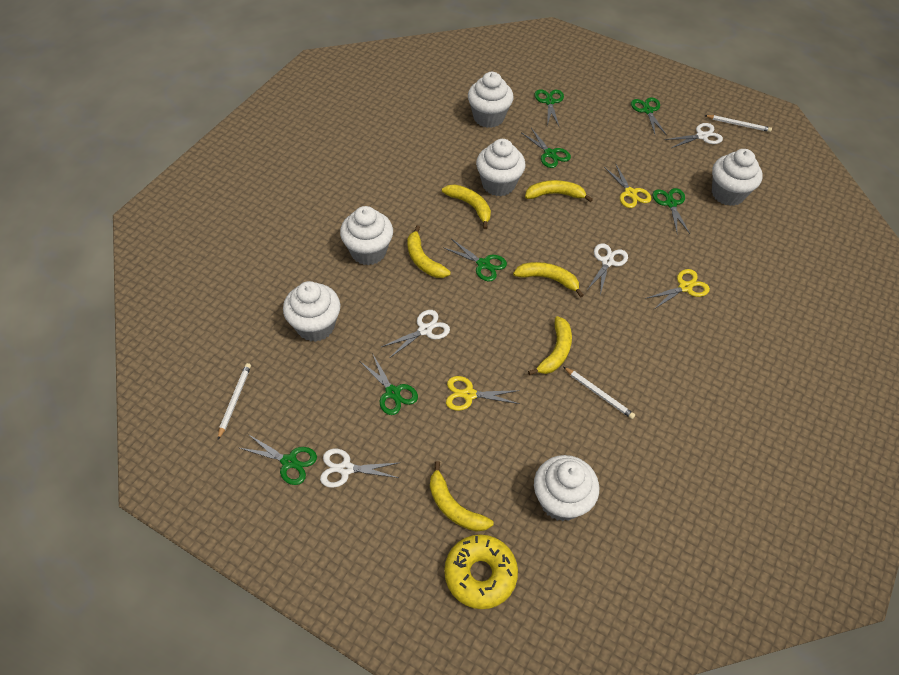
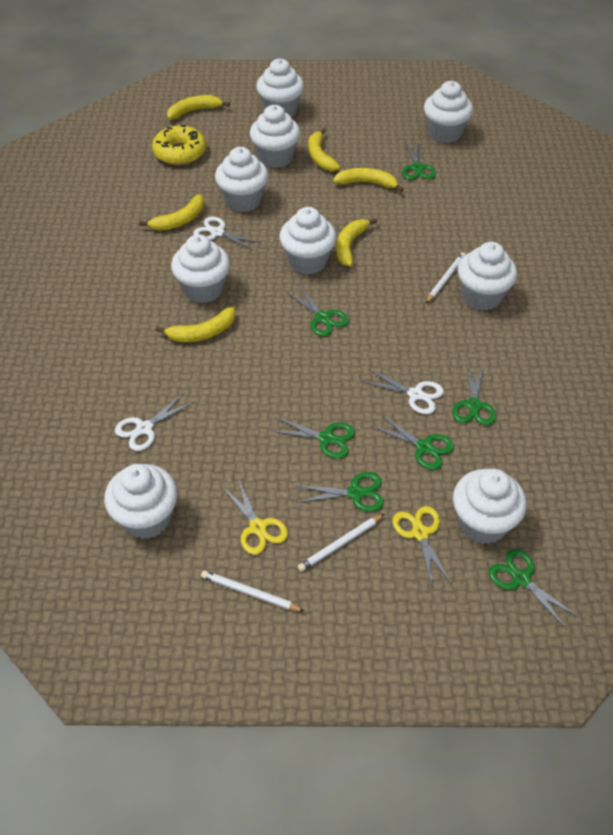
white cupcake: 6 -> 9
white scissors: 4 -> 3
yellow scissors: 3 -> 2

